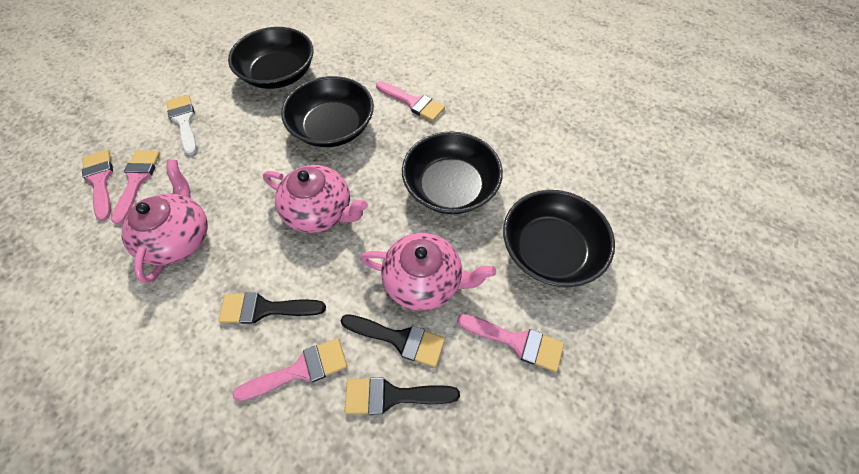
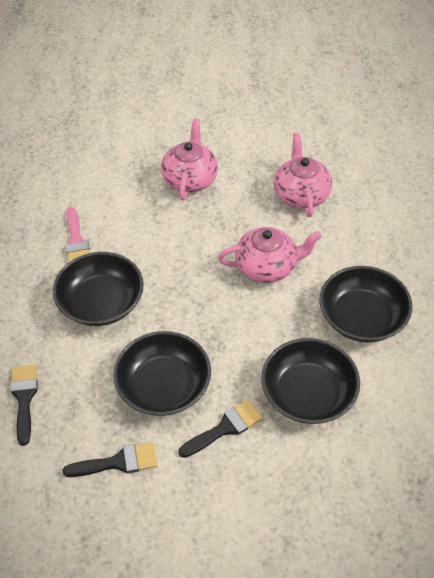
pink brush: 5 -> 1
white brush: 1 -> 0

